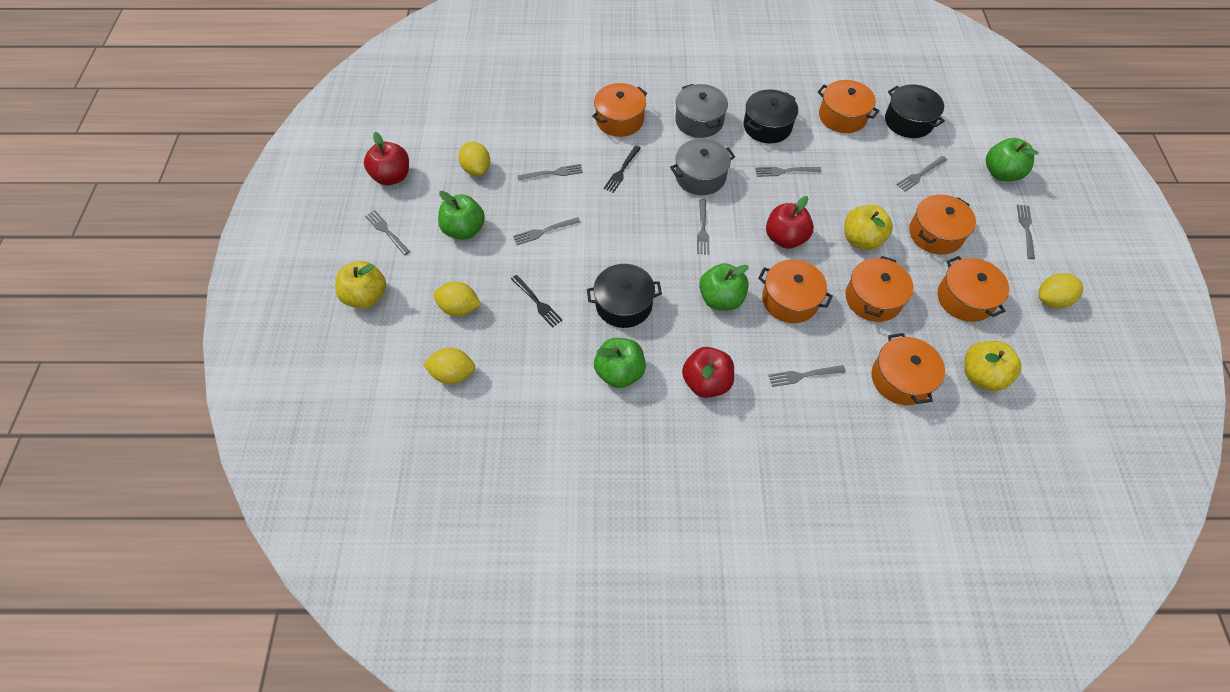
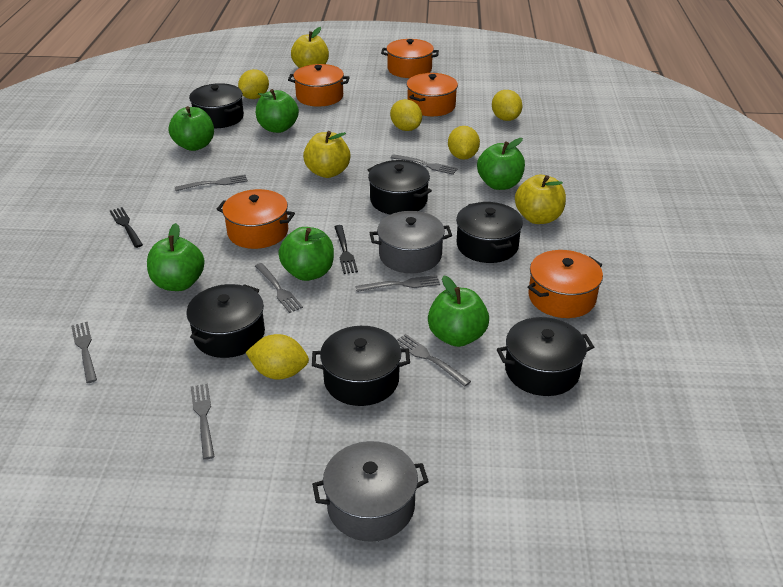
black pot: 3 -> 6
green apple: 4 -> 6
grey fork: 8 -> 7
orange pot: 7 -> 5
red apple: 3 -> 0
yellow lemon: 4 -> 5

